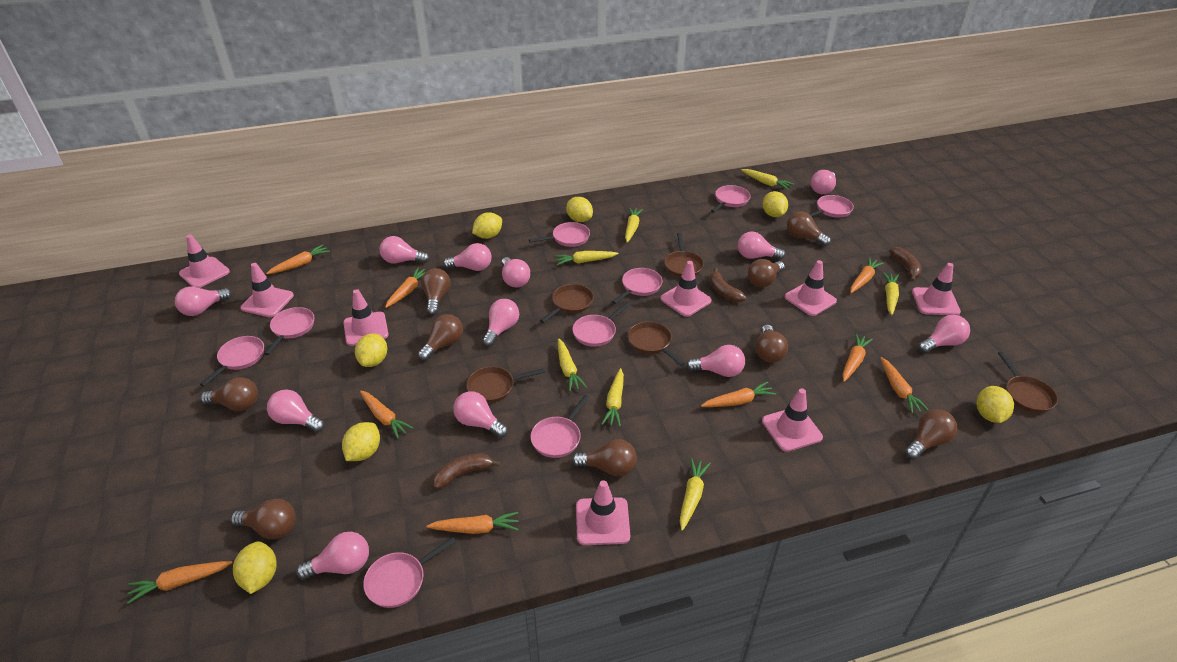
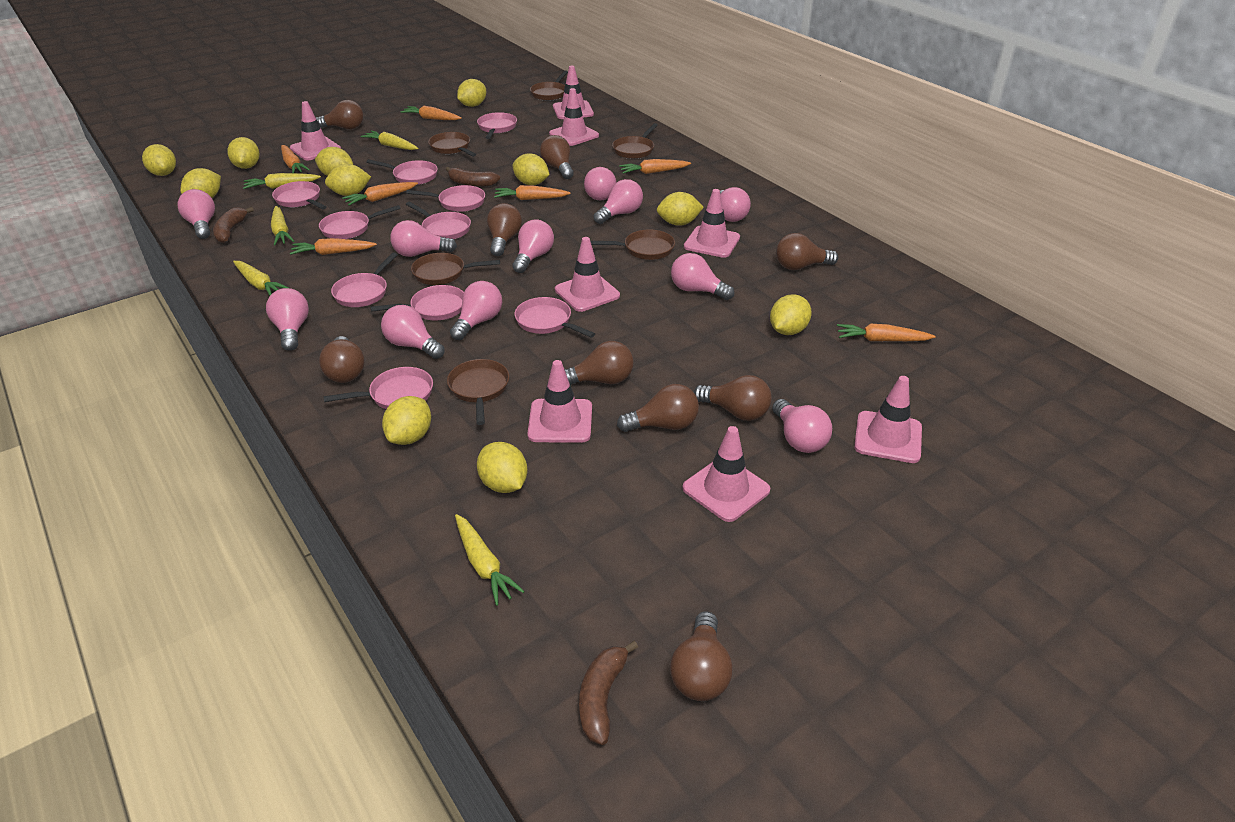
brown pan: 5 -> 6
orange carrot: 9 -> 7
pink light bulb: 12 -> 11
pink pan: 9 -> 10
yellow carrot: 7 -> 5
yellow lemon: 7 -> 11

